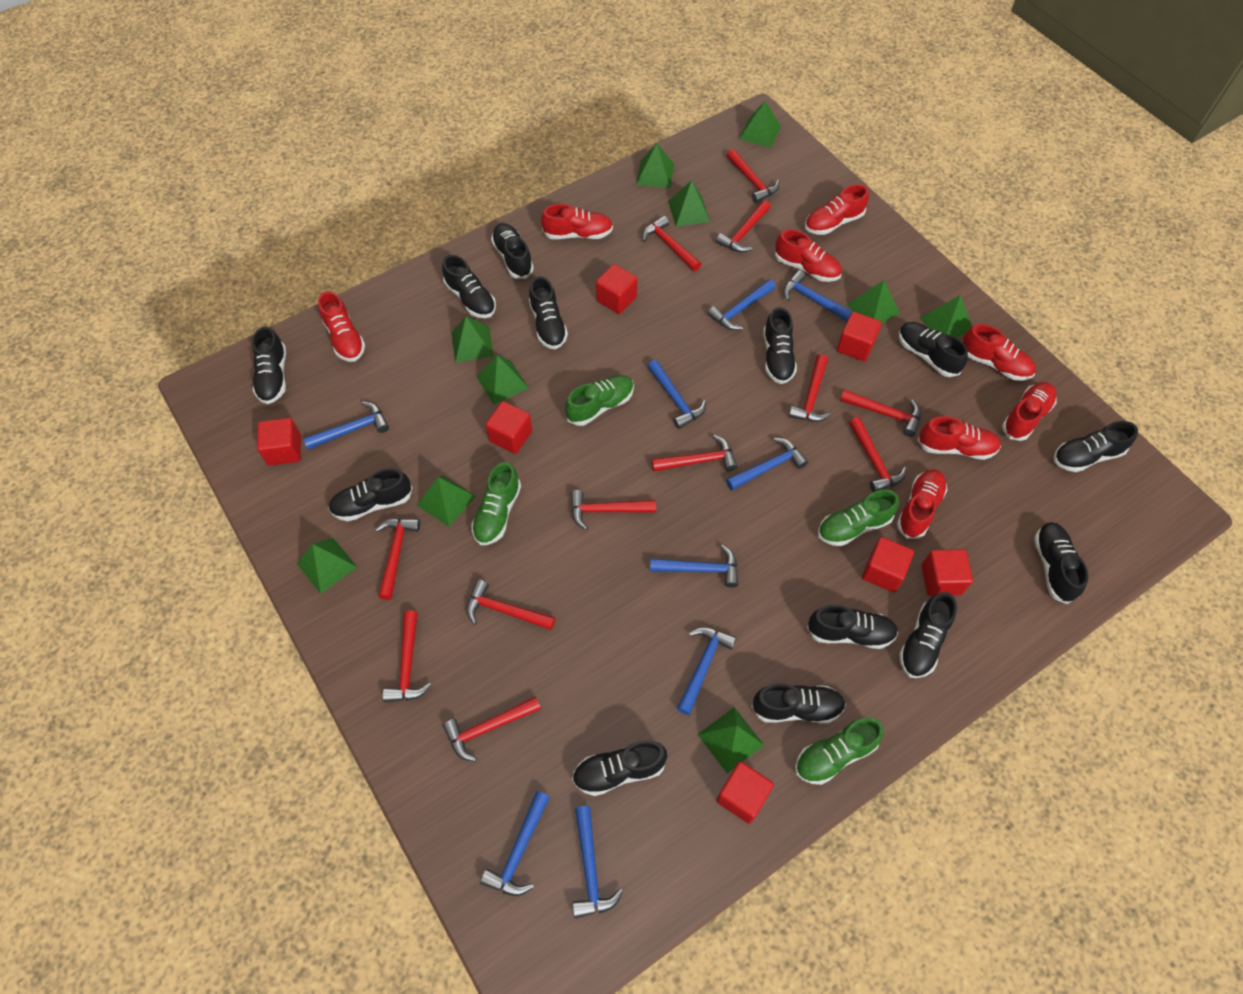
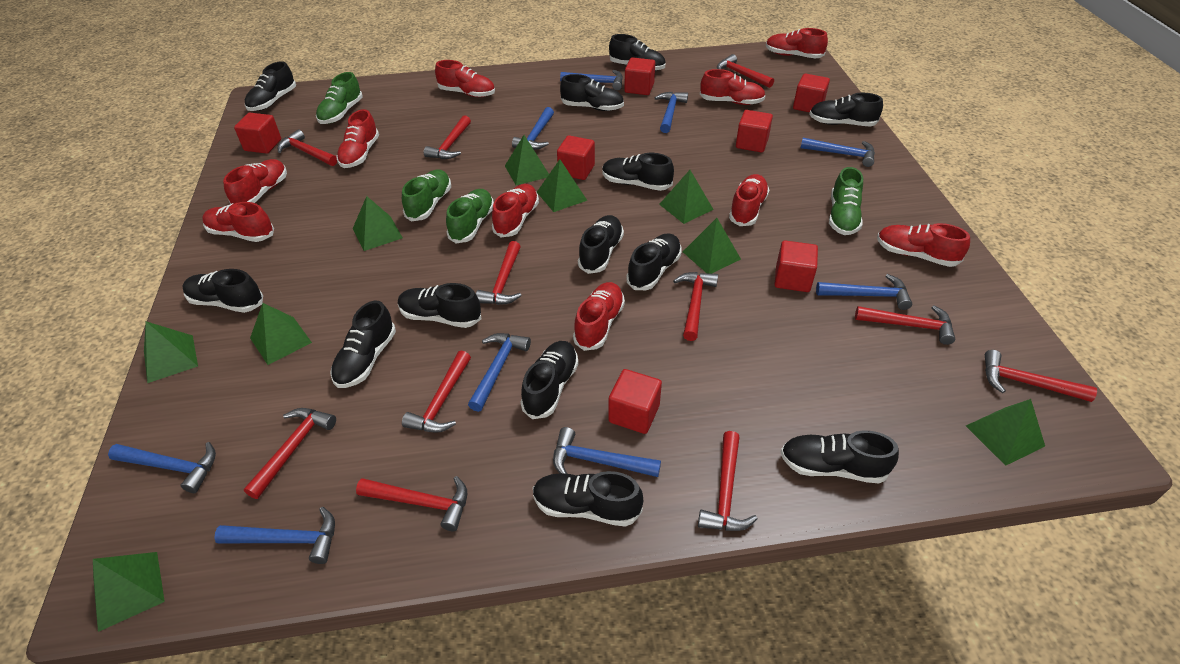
green pyramid: 10 -> 9
red hammer: 12 -> 11
red shoe: 8 -> 10

